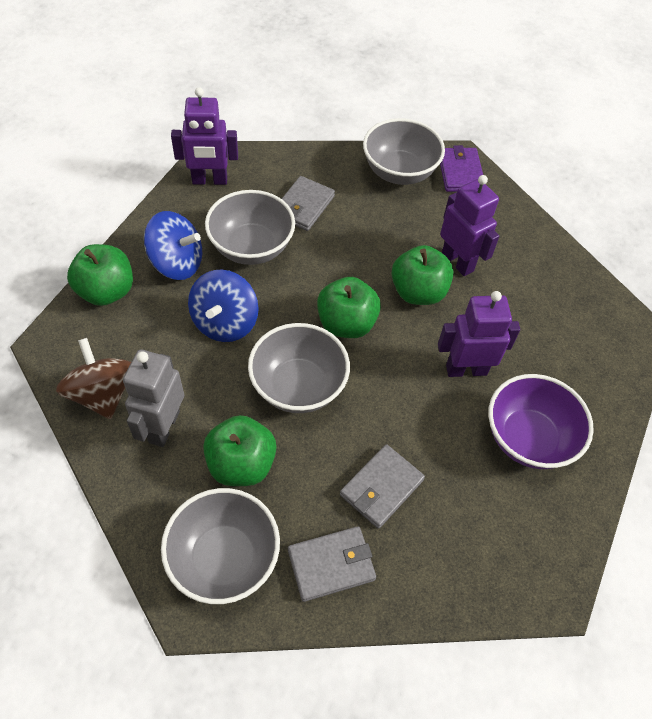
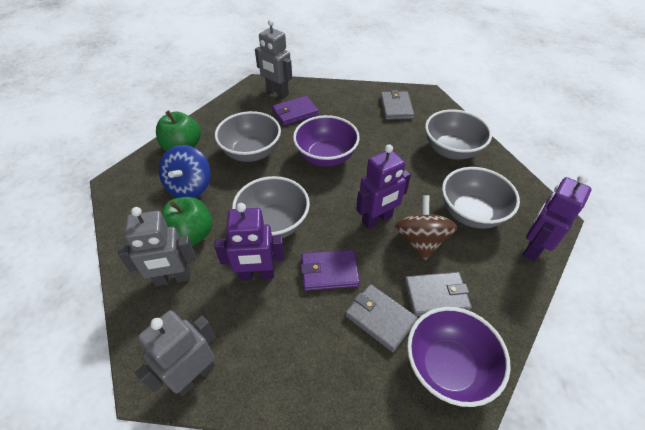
blue spinning top: 2 -> 1
green apple: 4 -> 2
grey robot: 1 -> 3
purple bowl: 1 -> 2
purple wallet: 1 -> 2

